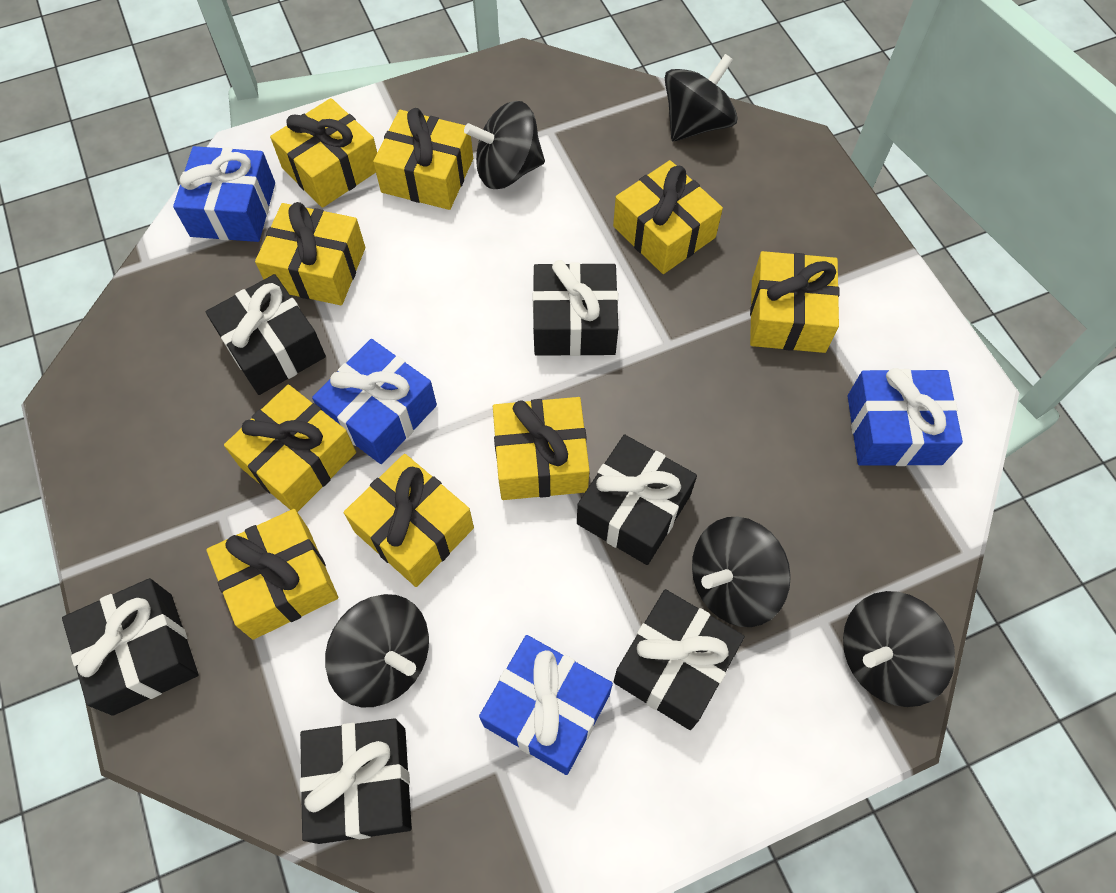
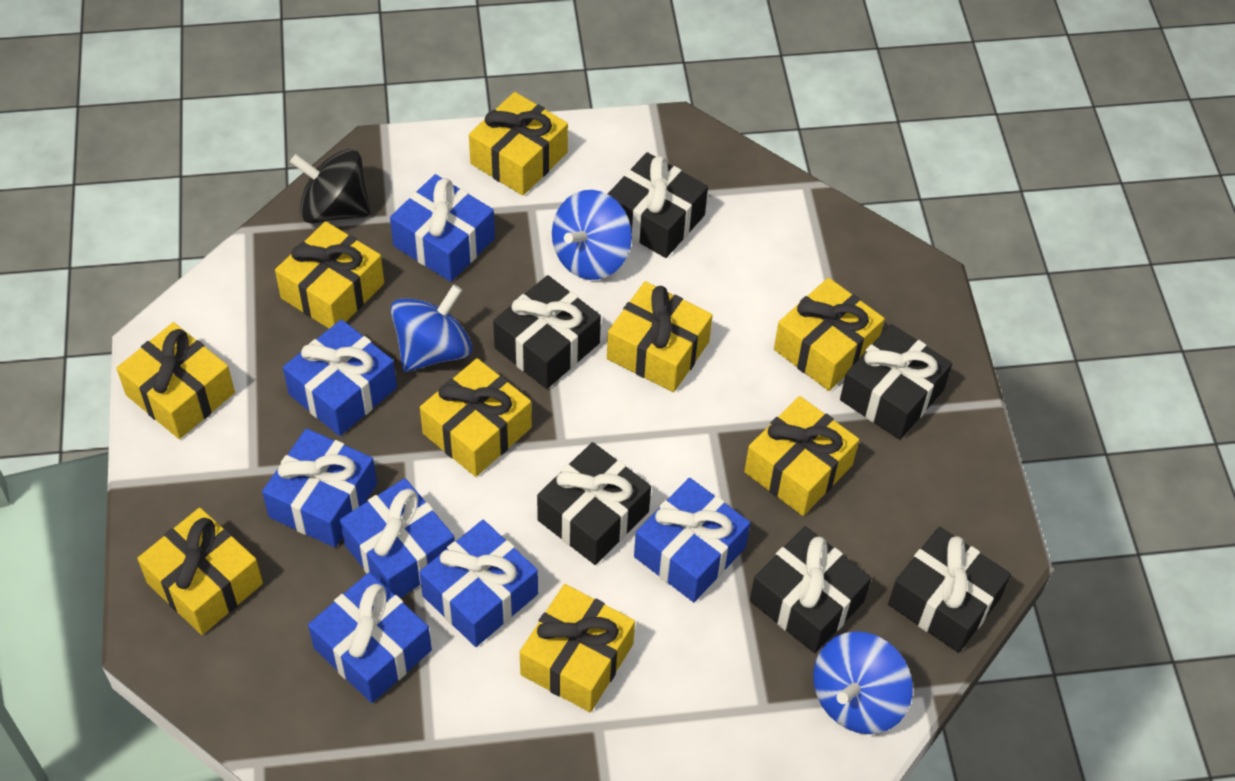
black spinning top: 5 -> 1
blue gift: 4 -> 7
blue spinning top: 0 -> 3

